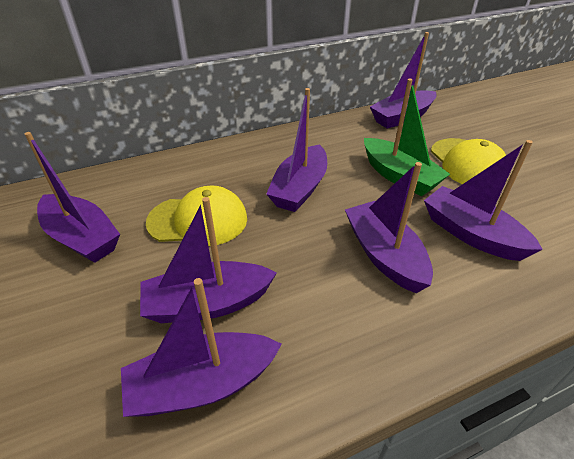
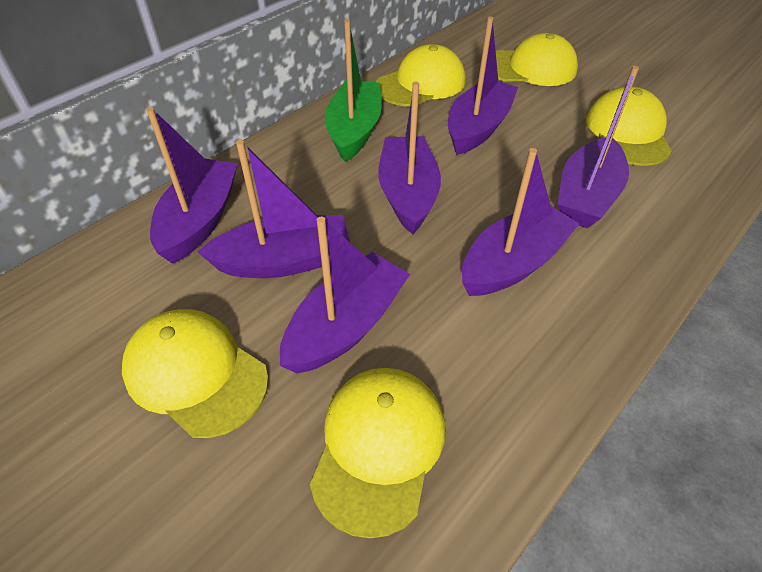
yellow cap: 2 -> 5

